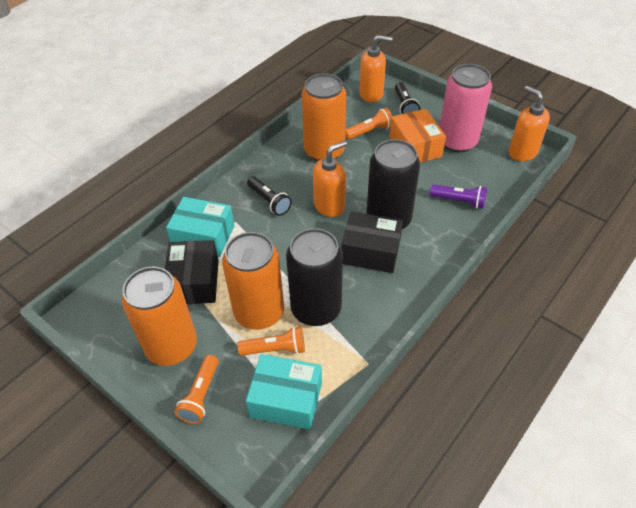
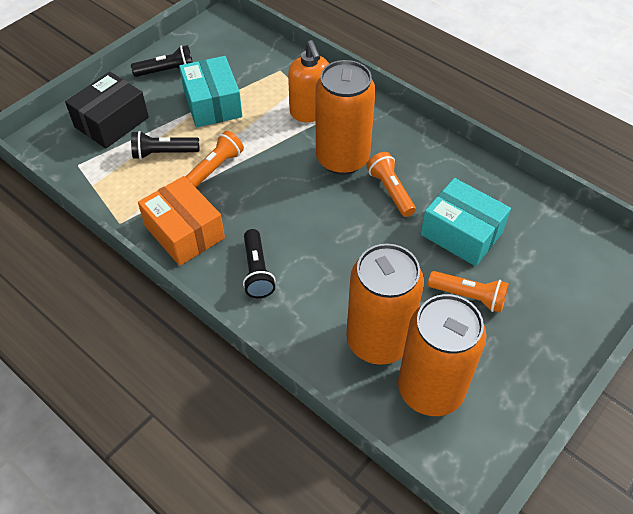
black box: 2 -> 1
black can: 2 -> 0
black flashlight: 2 -> 3
orange soap dispenser: 3 -> 1
pink can: 1 -> 0
purple flashlight: 1 -> 0

